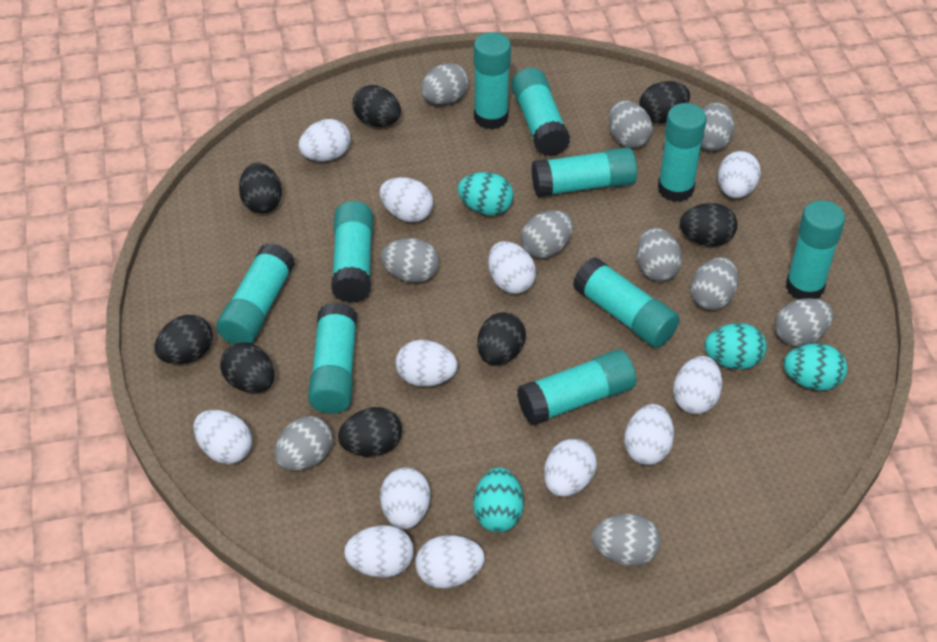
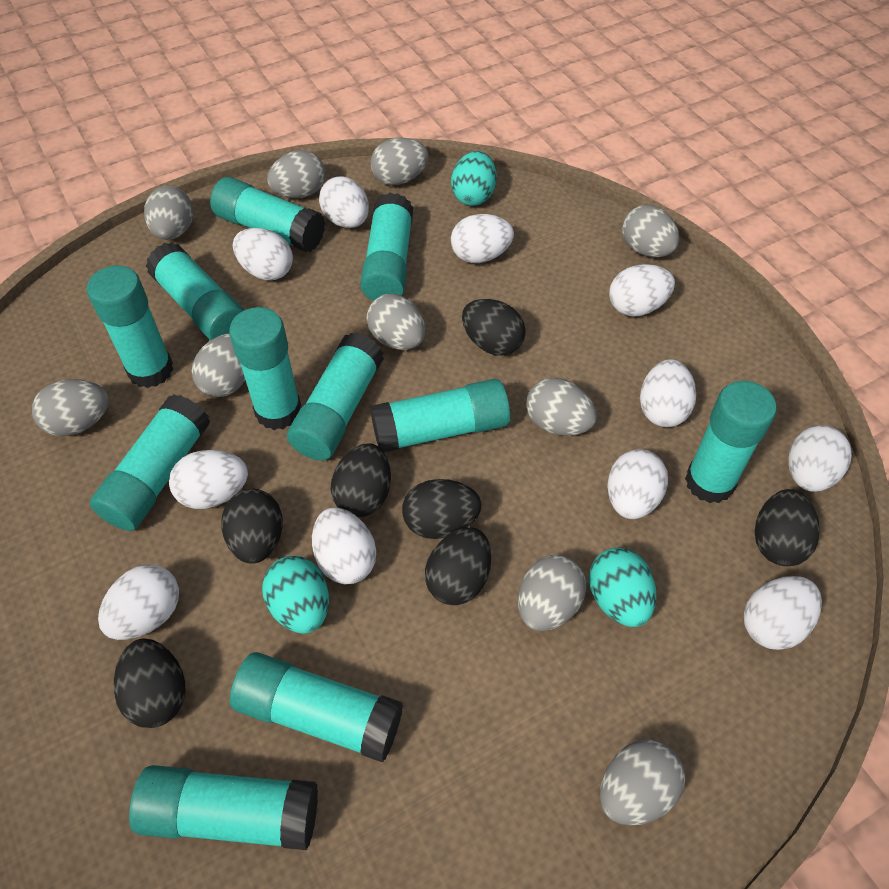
black egg: 8 -> 7
turquoise egg: 4 -> 3
turquoise glue stick: 10 -> 11
white egg: 12 -> 11

